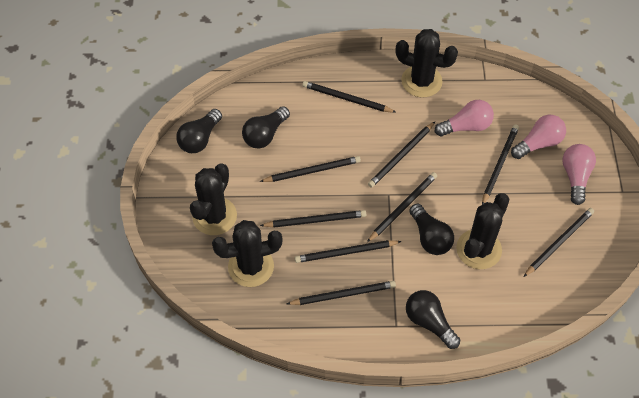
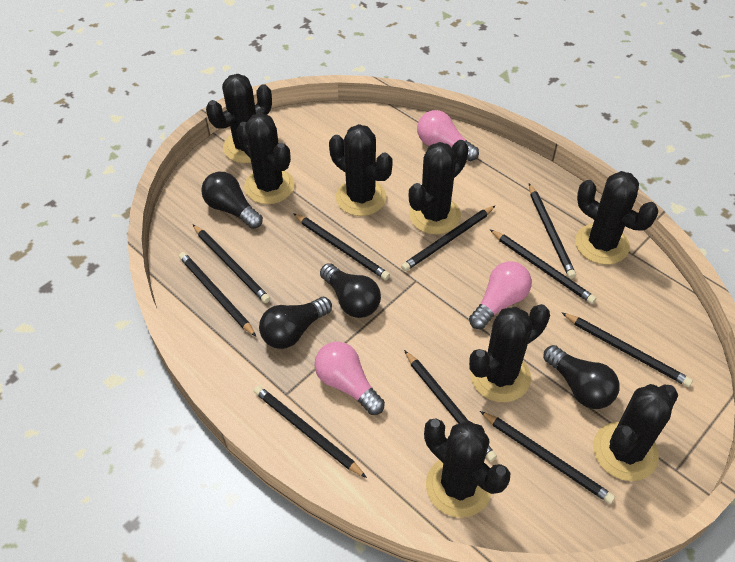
black cactus: 4 -> 8
black pencil: 9 -> 10

